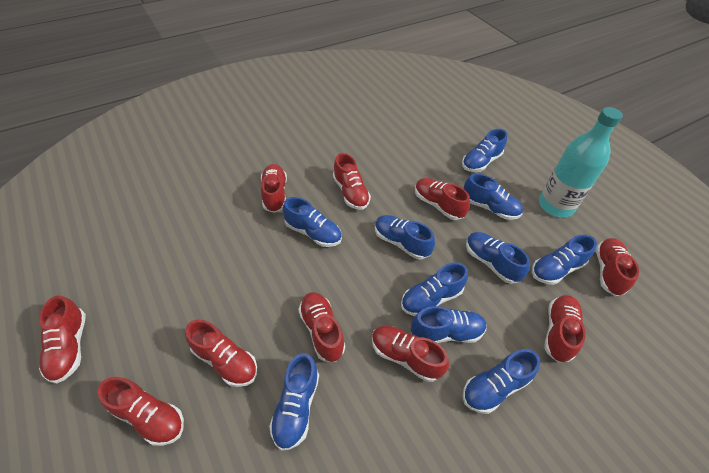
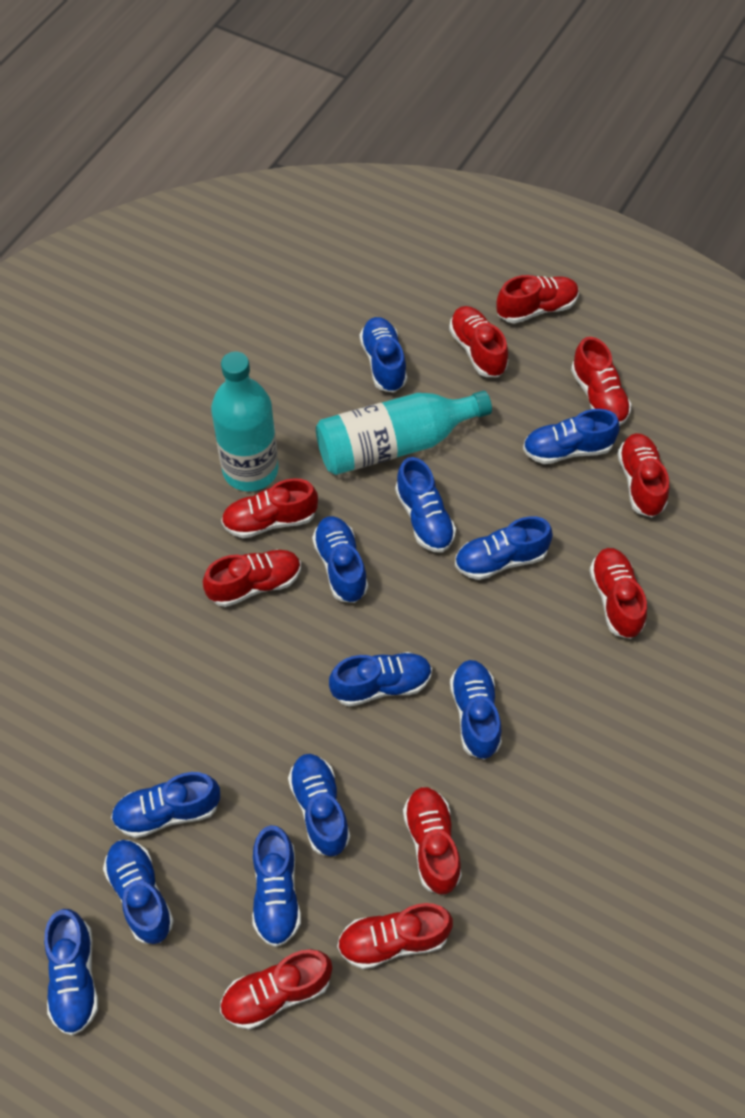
blue shoe: 10 -> 12
turquoise bottle: 1 -> 2

